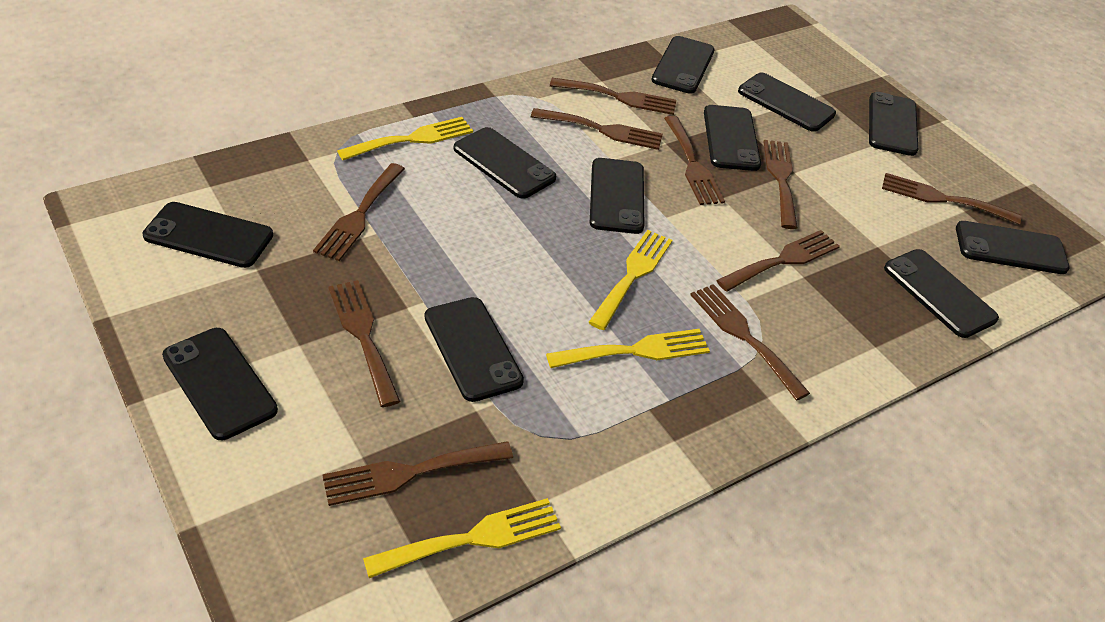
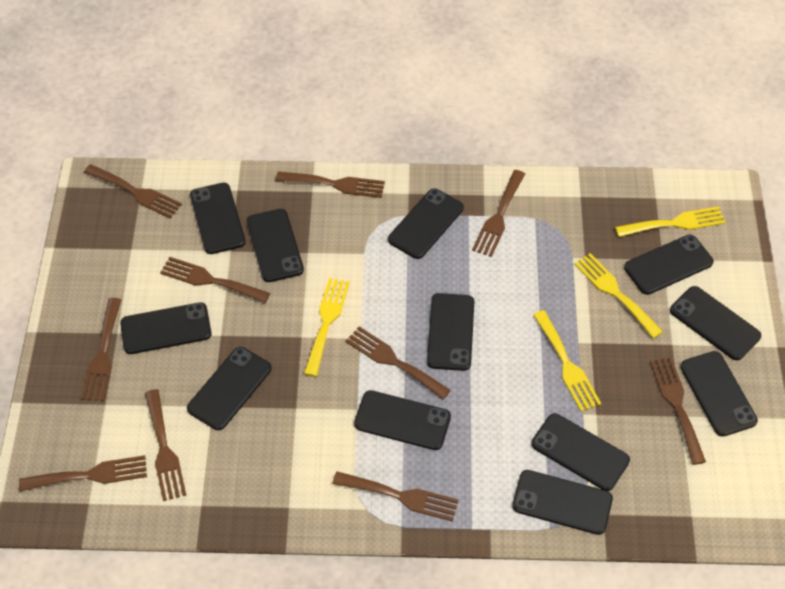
black phone: 11 -> 12

